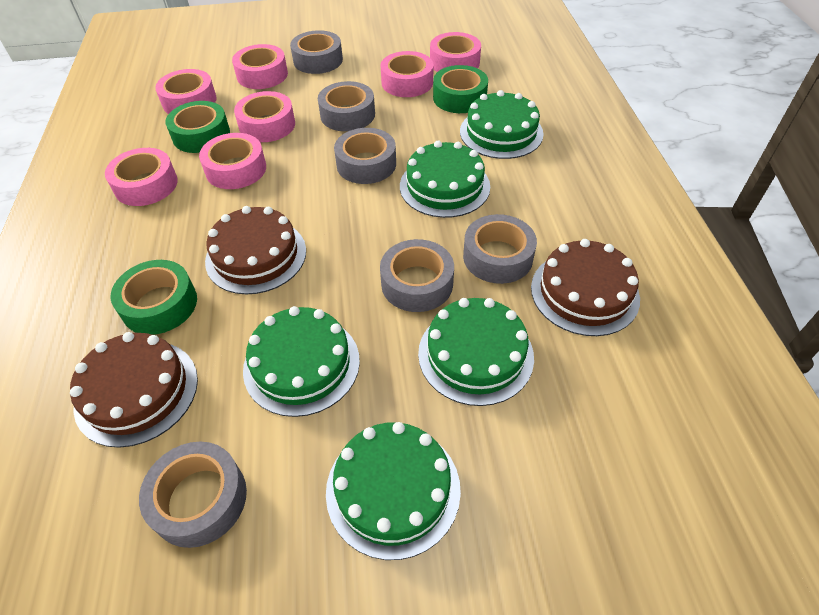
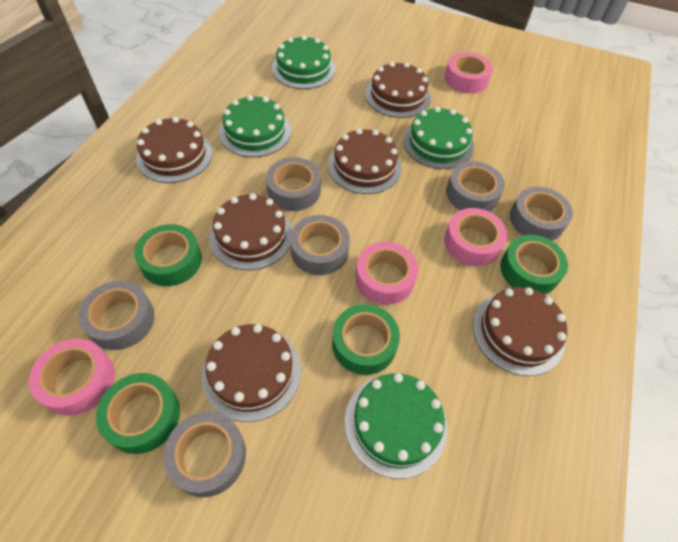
brown cake: 3 -> 6
green cake: 5 -> 4
green tape: 3 -> 4
pink tape: 7 -> 4

